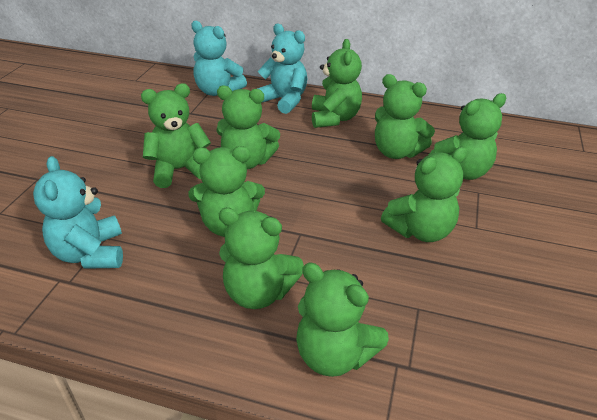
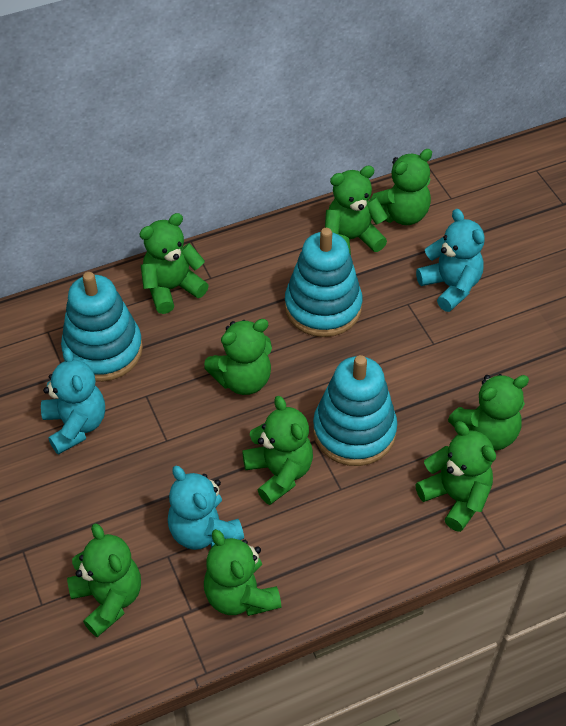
turquoise stacking toy: 0 -> 3

